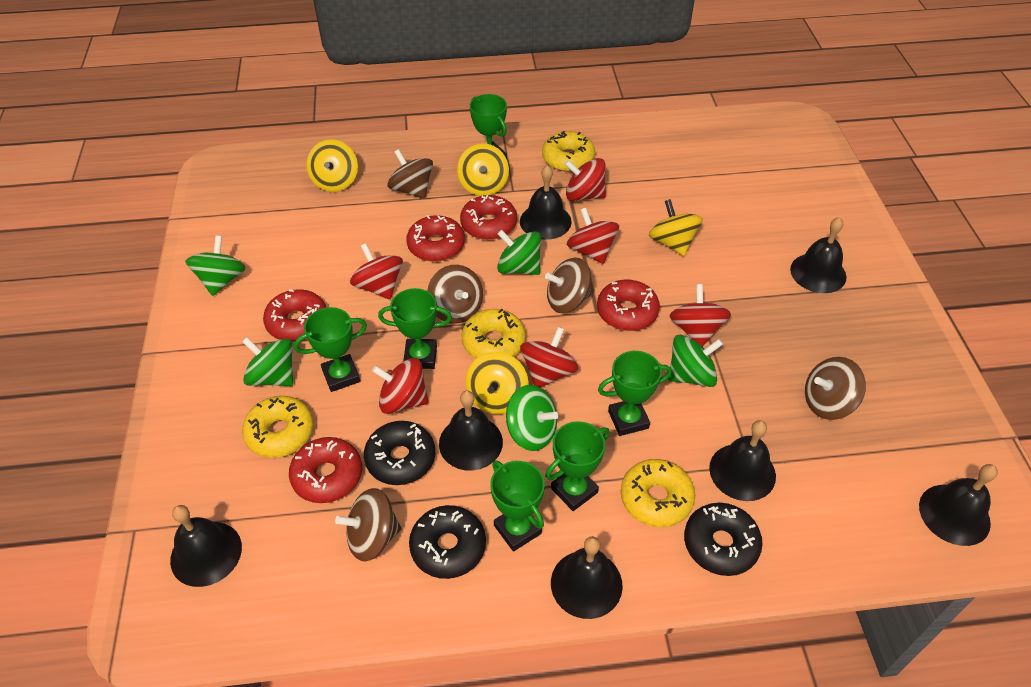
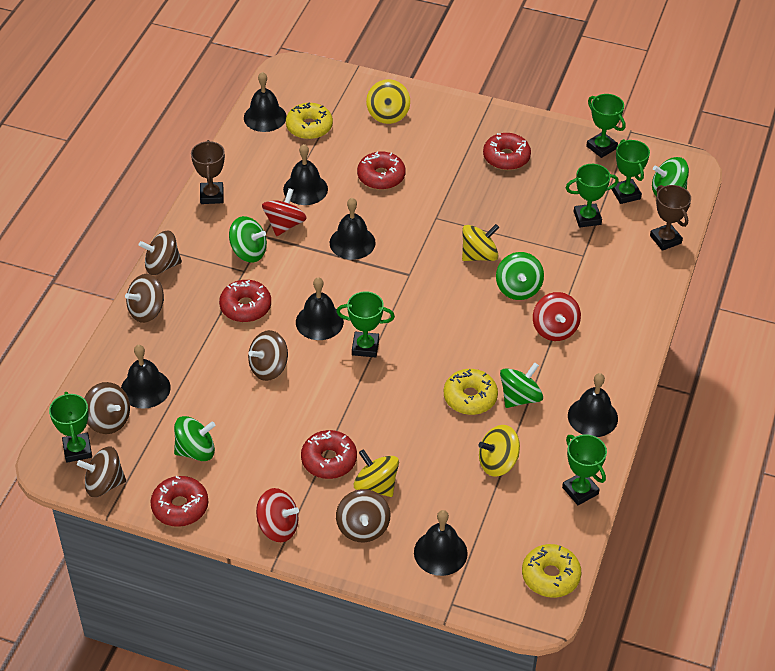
black donut: 3 -> 0
brown spinning top: 5 -> 6
brown trophy: 0 -> 2
red spinning top: 6 -> 3
yellow donut: 4 -> 3

